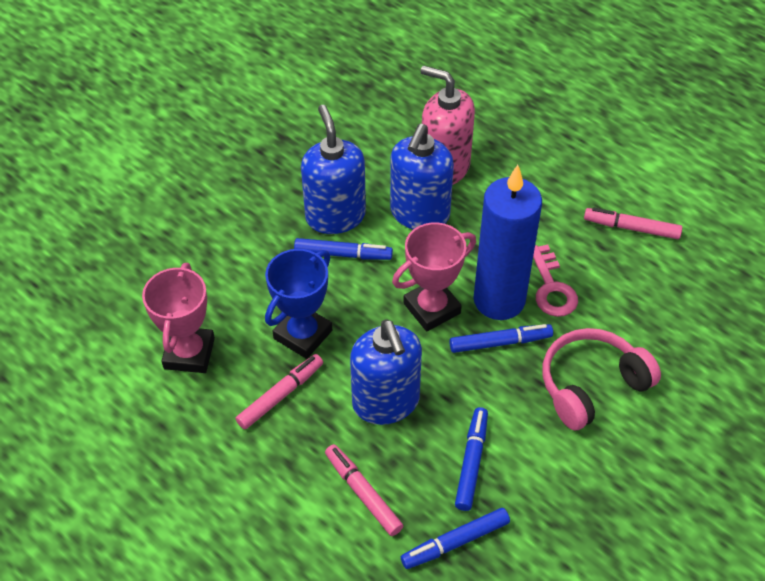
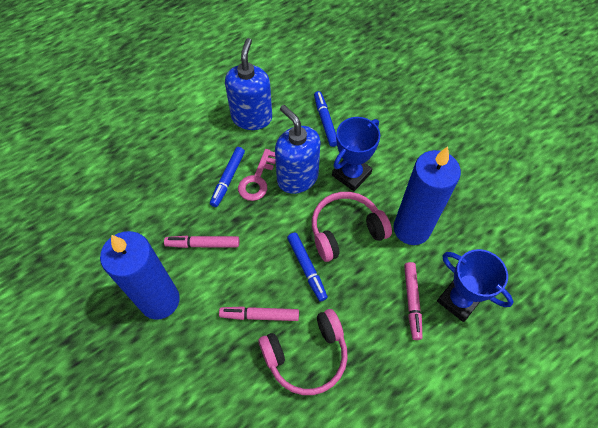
blue candle: 1 -> 2
blue marker: 4 -> 3
blue soap dispenser: 3 -> 2
blue trophy: 1 -> 2
pink headphones: 1 -> 2
pink soap dispenser: 1 -> 0
pink trophy: 2 -> 0

